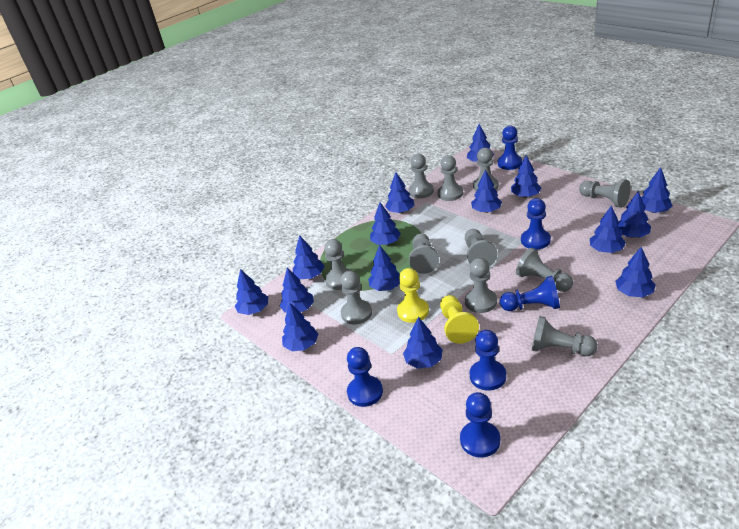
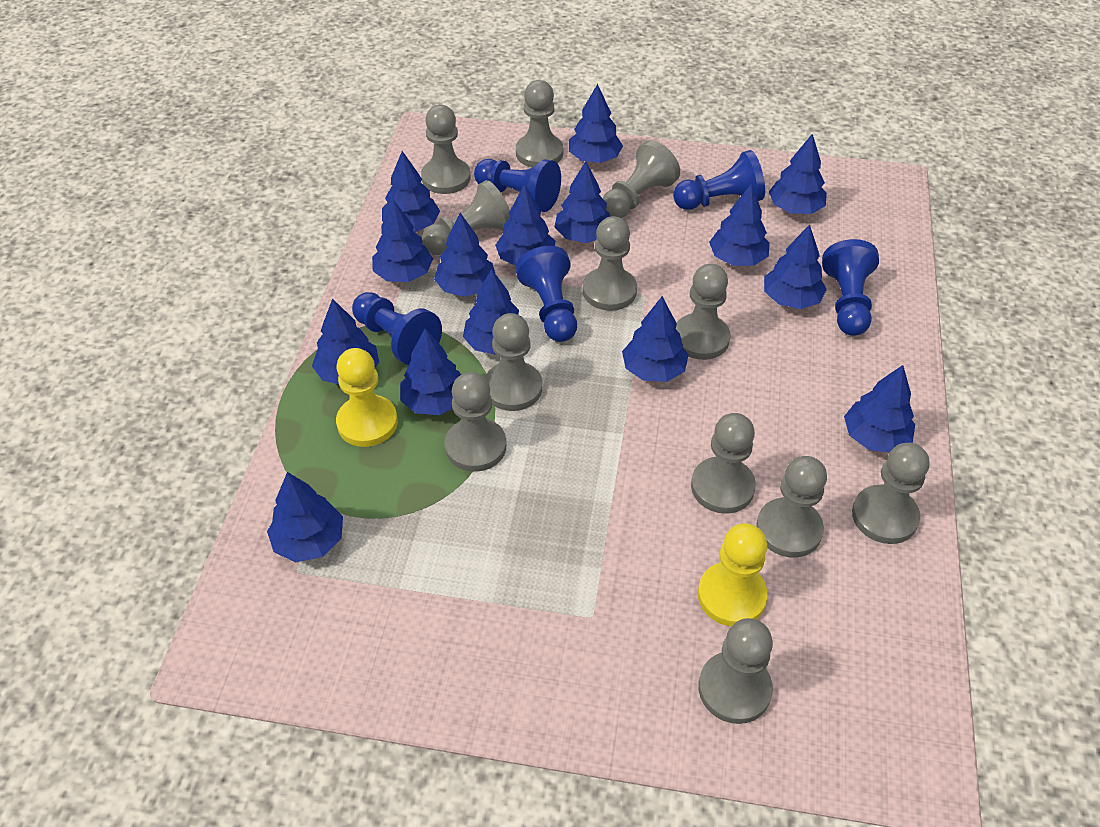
blue pawn: 6 -> 5
grey pawn: 11 -> 12

